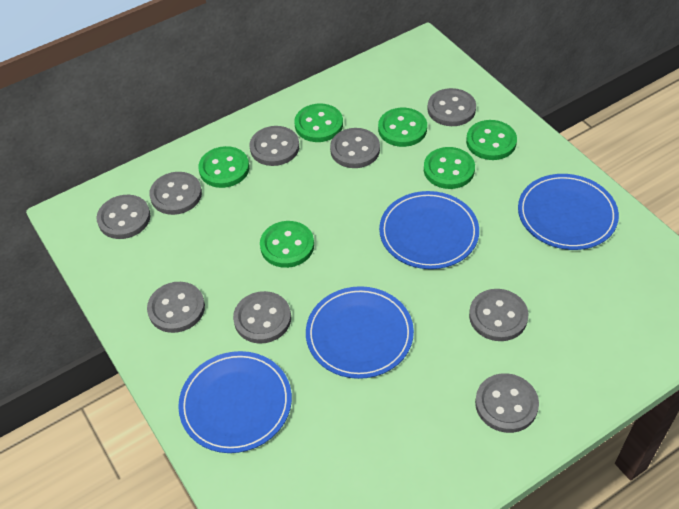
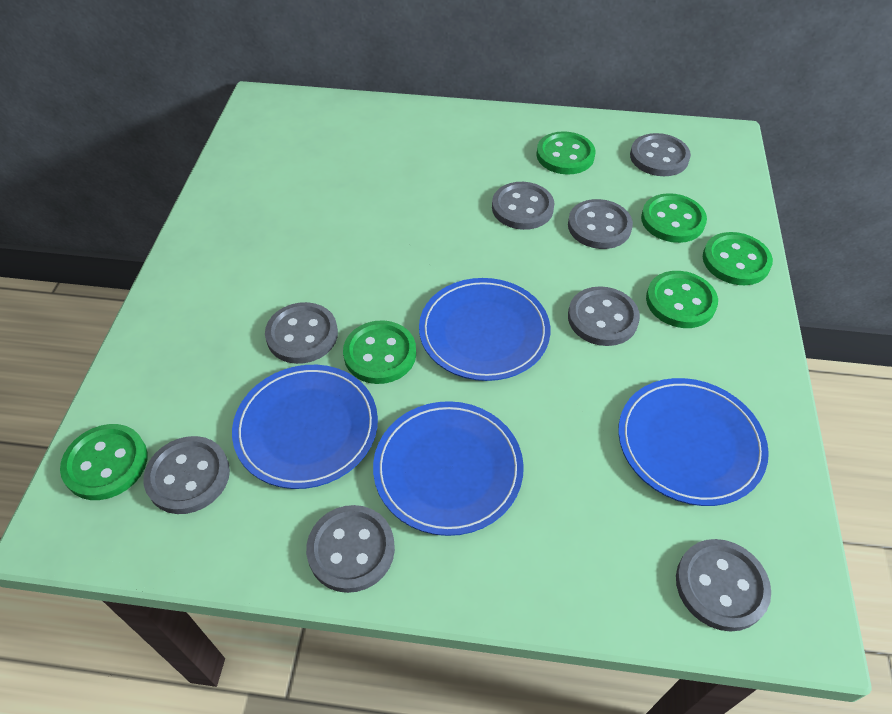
grey button: 9 -> 8

